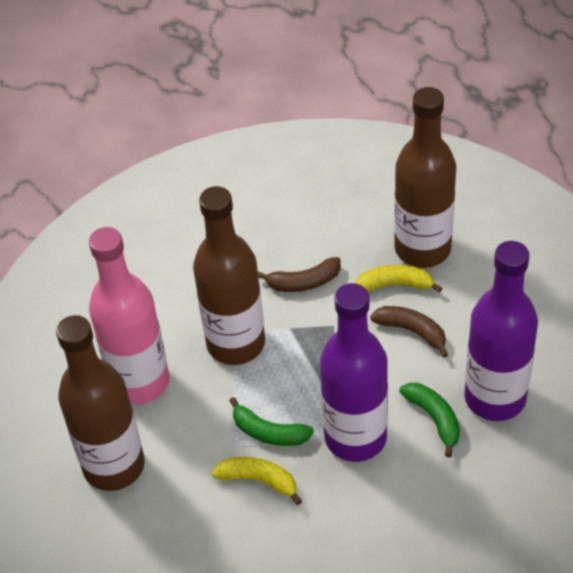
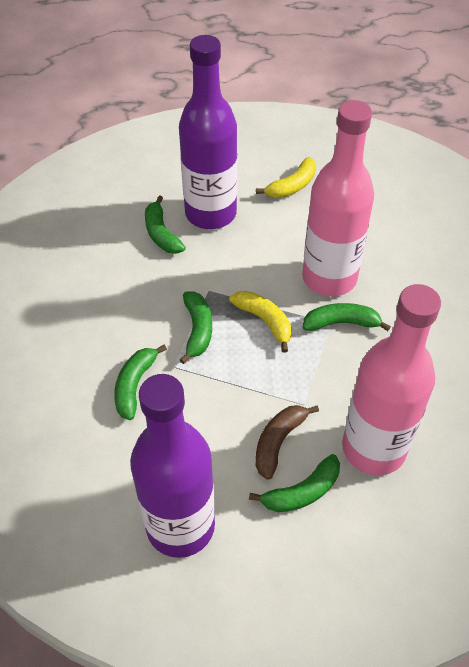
brown banana: 2 -> 1
brown bottle: 3 -> 0
green banana: 2 -> 5
pink bottle: 1 -> 2

